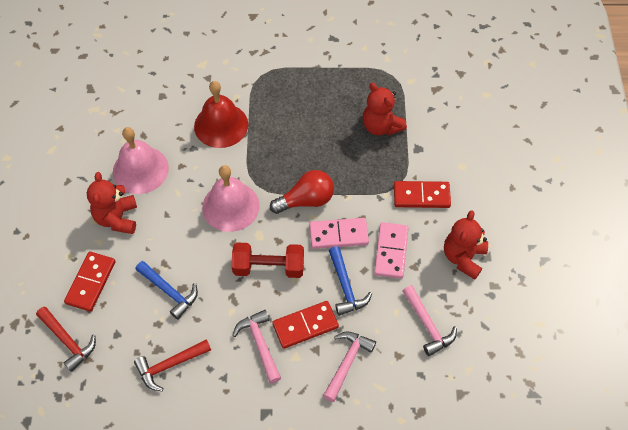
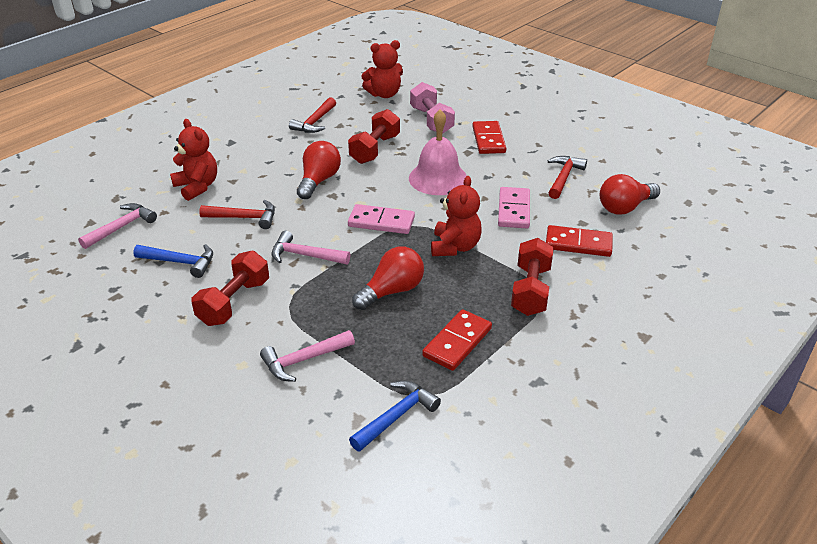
pink bell: 2 -> 1
pink dumbbell: 0 -> 1
red bell: 1 -> 0
red dumbbell: 1 -> 3
red hammer: 2 -> 3
red light bulb: 1 -> 3

